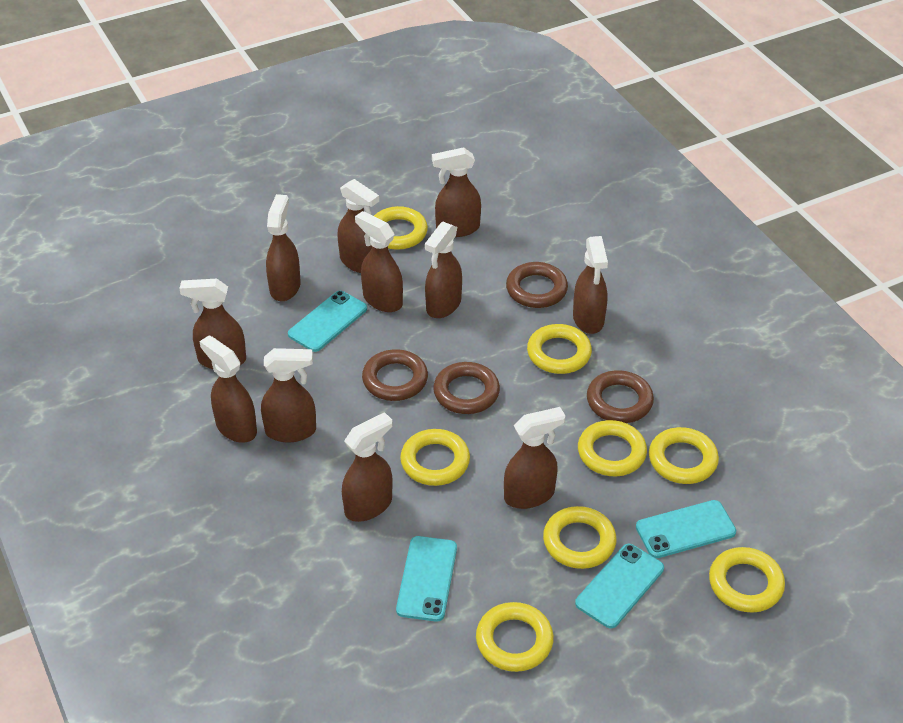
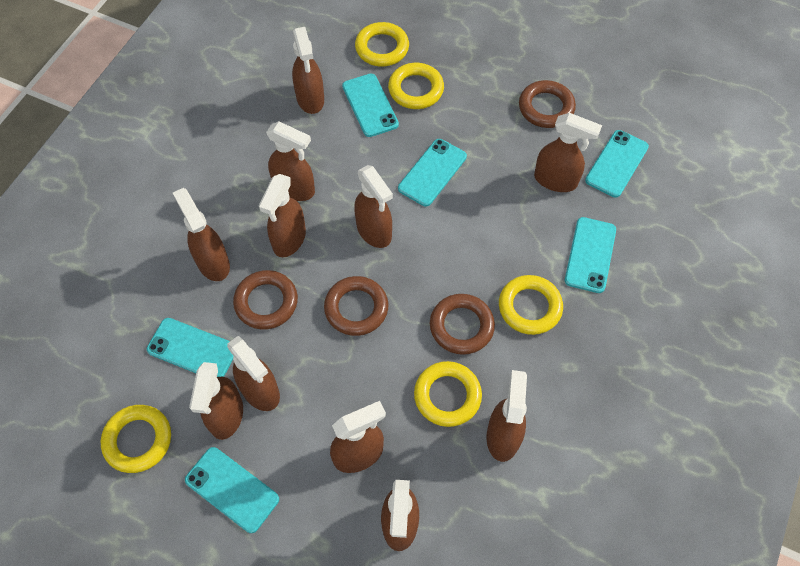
turquoise phone: 4 -> 6
yellow ring: 8 -> 5

